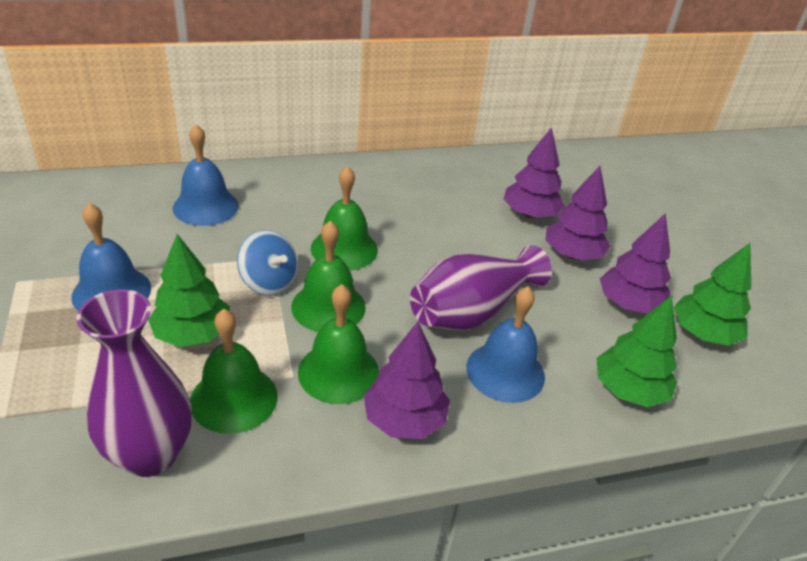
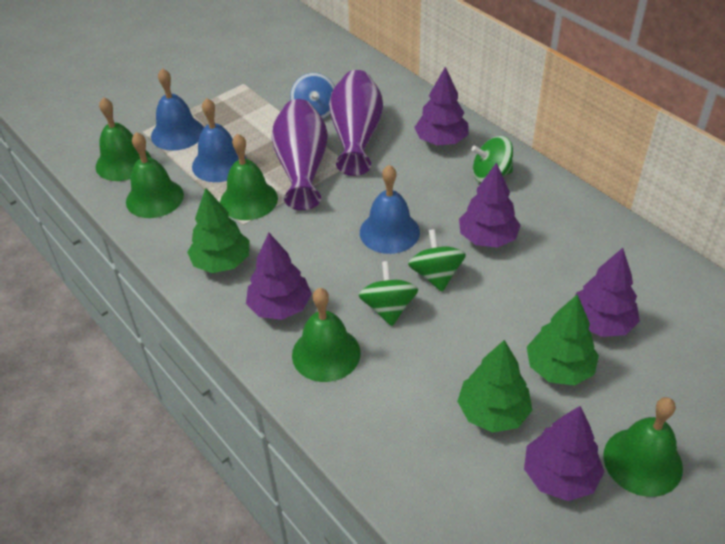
green bell: 4 -> 5
green spinning top: 0 -> 3
purple tree: 4 -> 5

